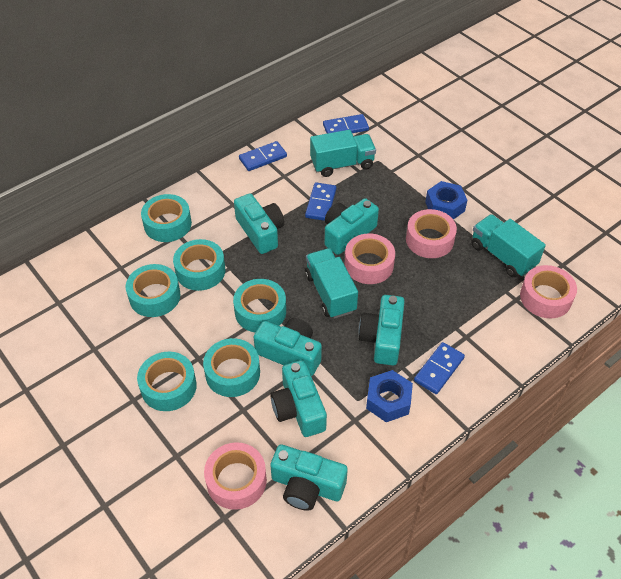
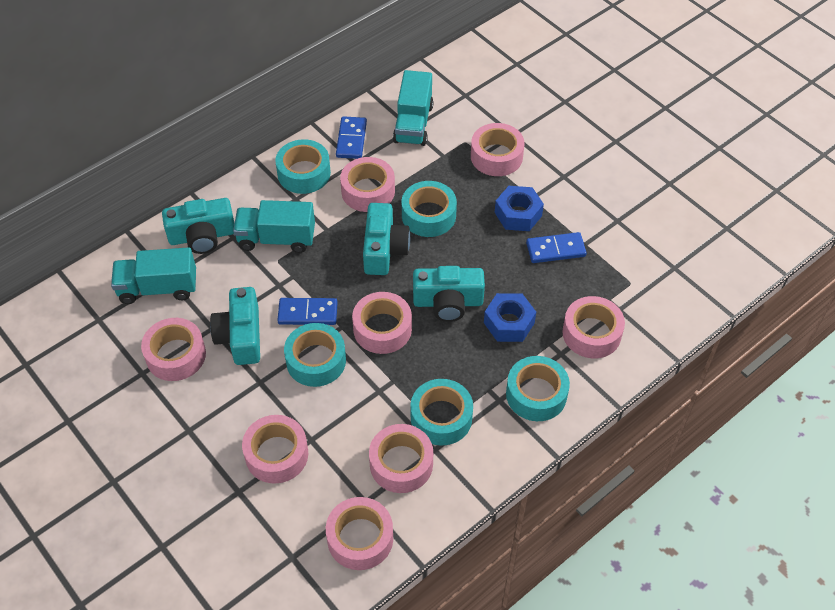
blue domino: 4 -> 3
pink tape: 4 -> 8
turquoise camera: 6 -> 4
turquoise tape: 6 -> 5

